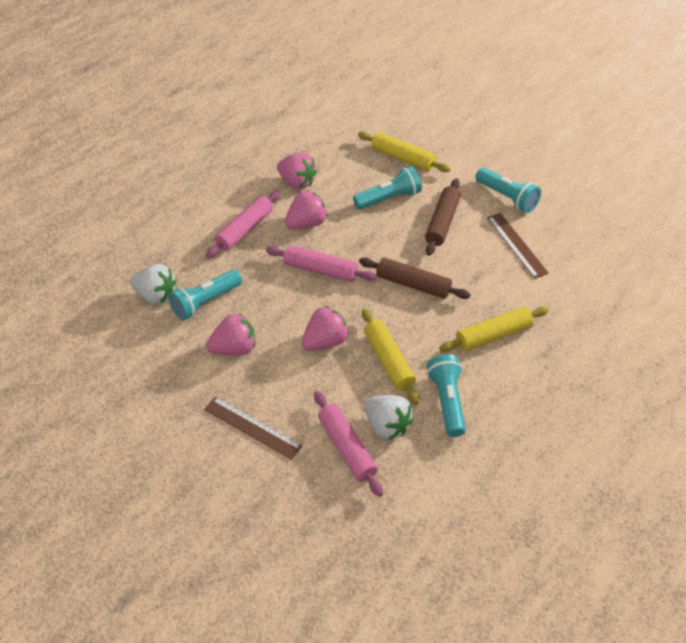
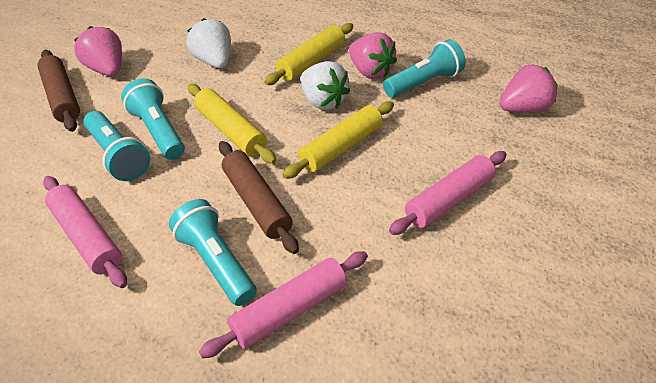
brown ruler: 2 -> 0
pink strawberry: 4 -> 3

